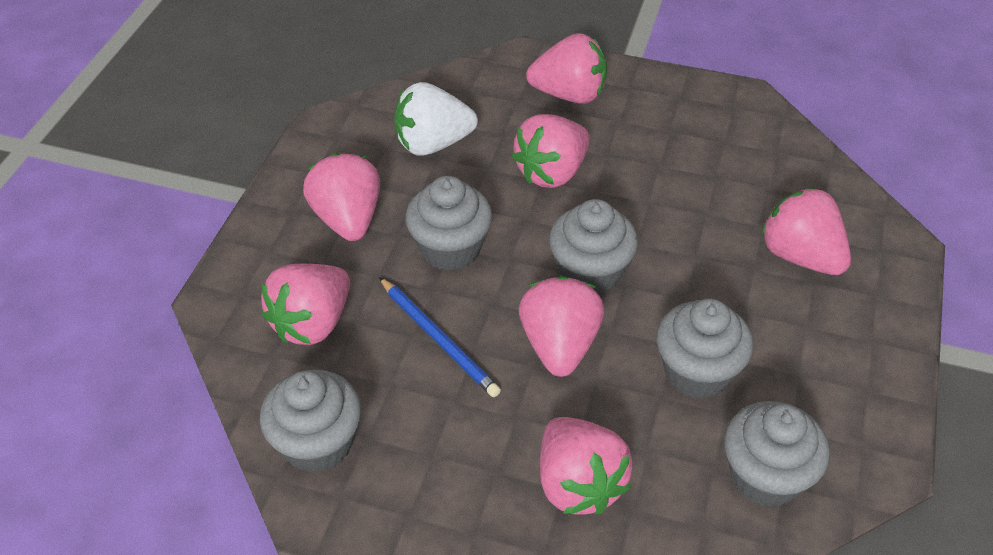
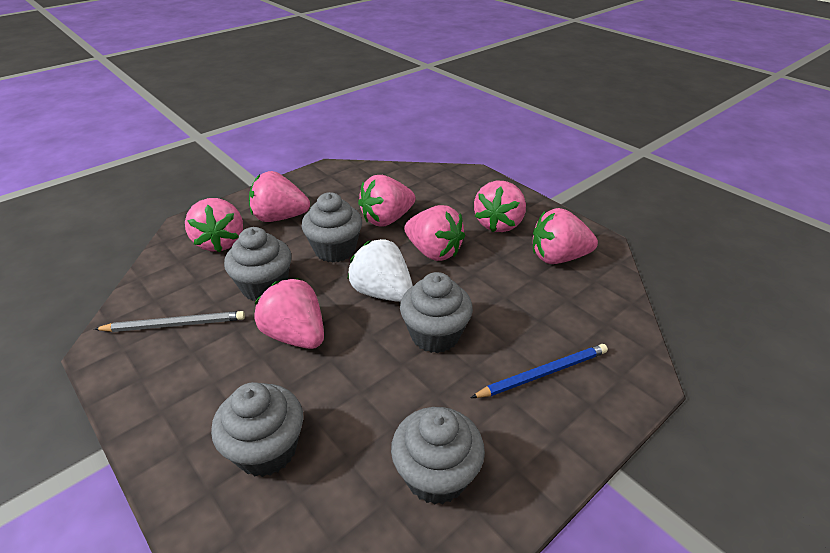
grey pencil: 0 -> 1

